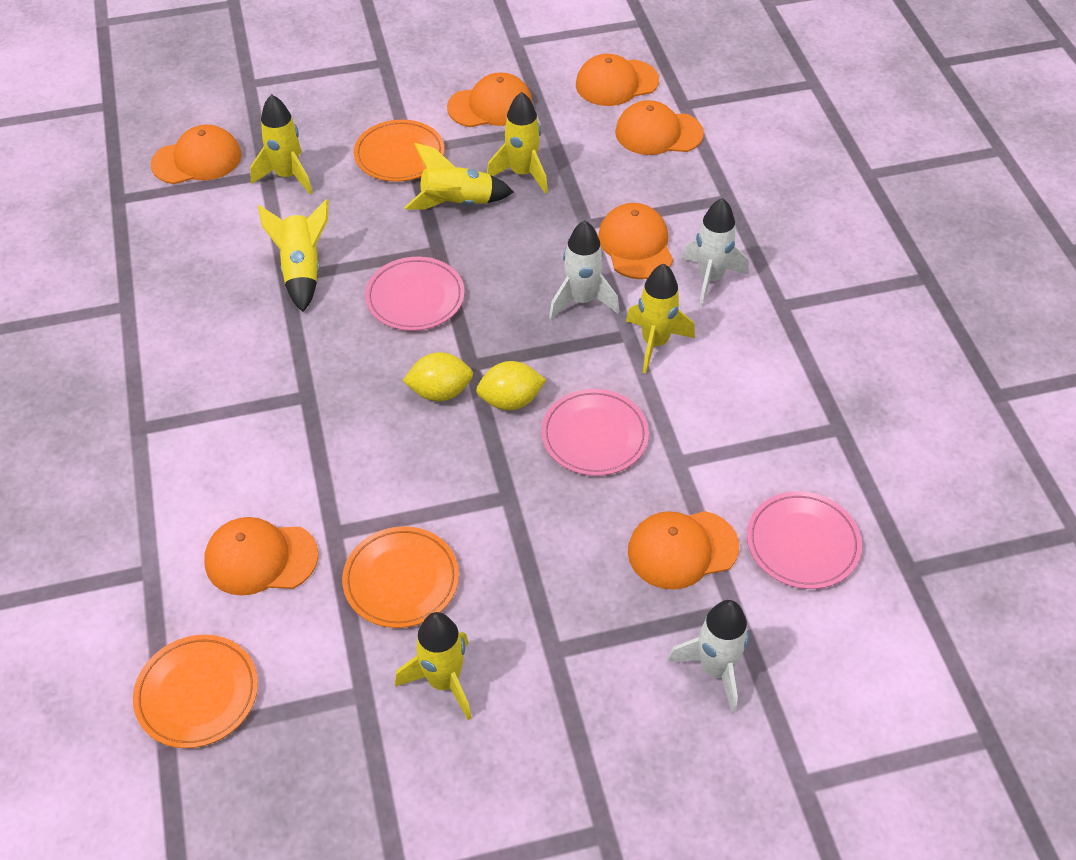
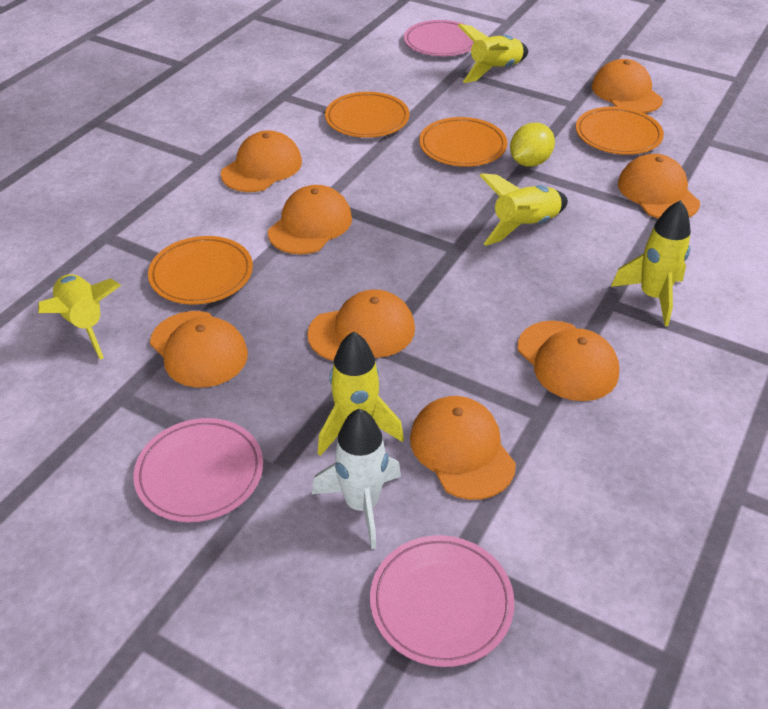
orange cap: 7 -> 8
orange plate: 3 -> 4
white rocket: 3 -> 1
yellow lemon: 2 -> 1
yellow rocket: 6 -> 5

